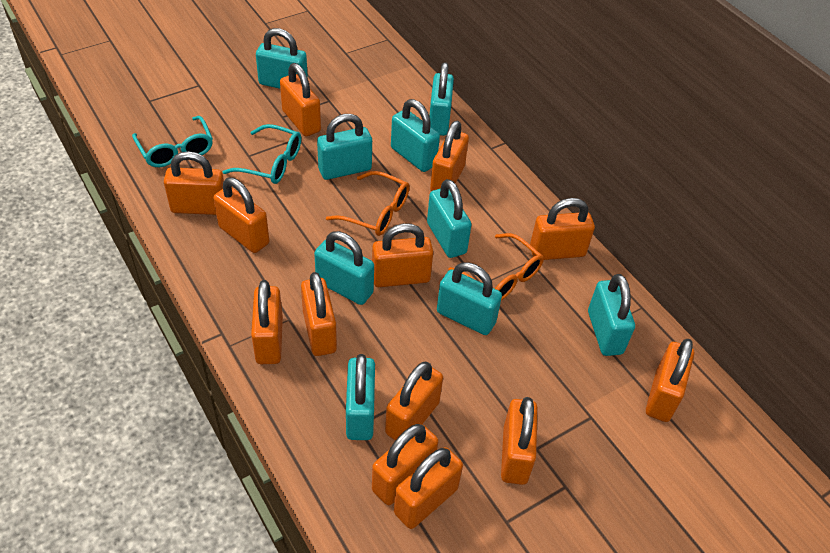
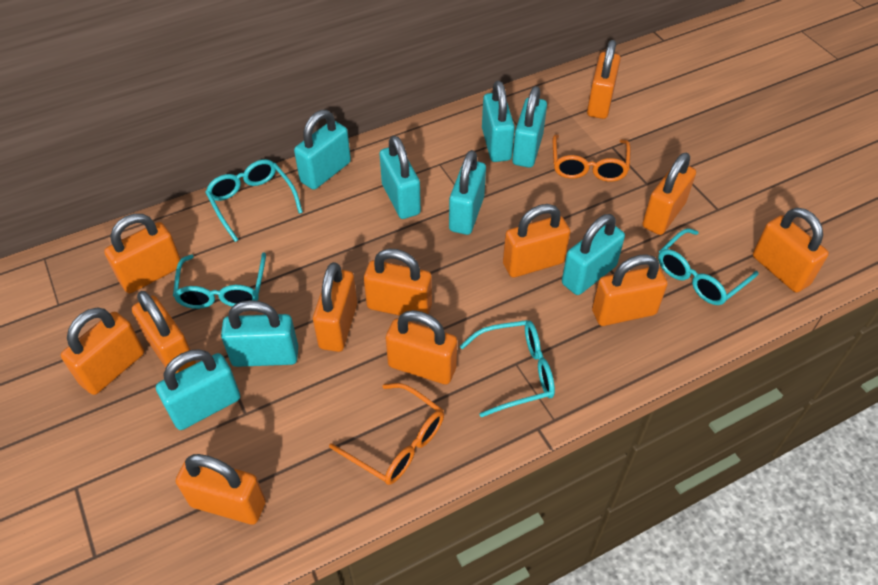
orange padlock: 13 -> 12
turquoise glasses: 2 -> 4
turquoise padlock: 9 -> 8

